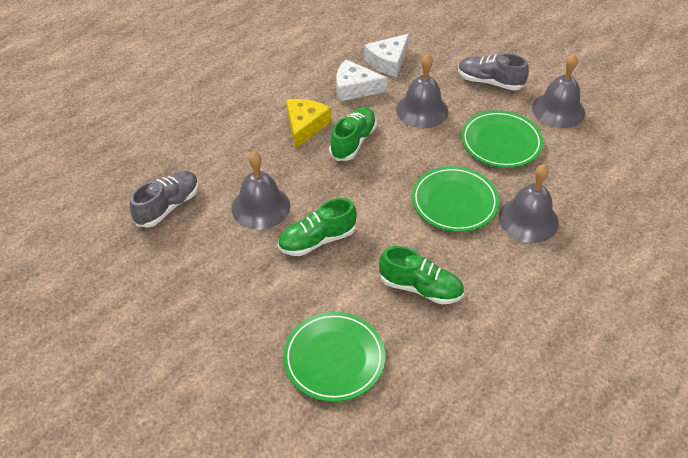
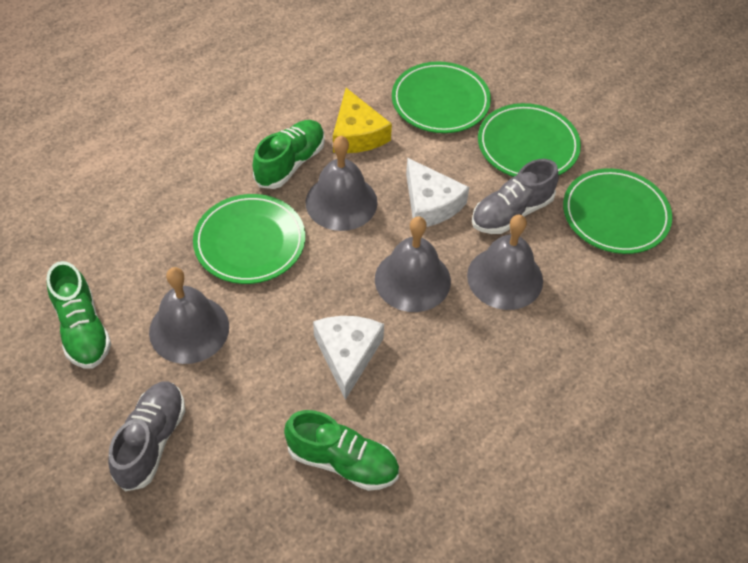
green plate: 3 -> 4

